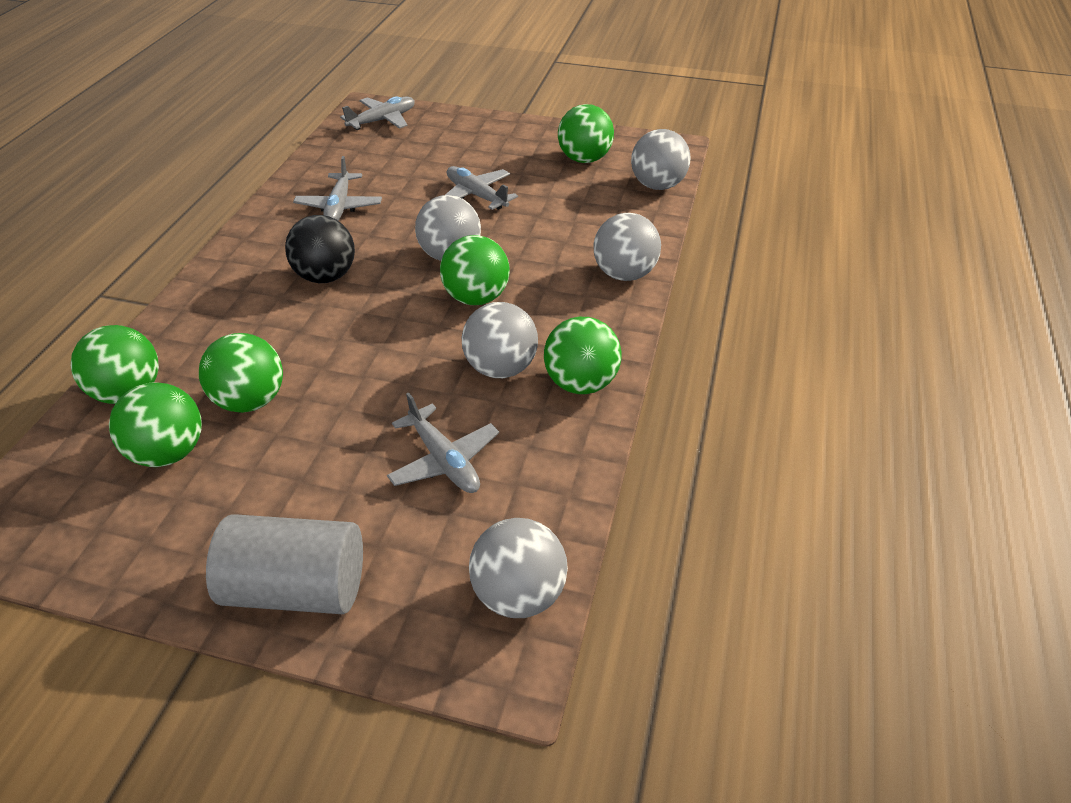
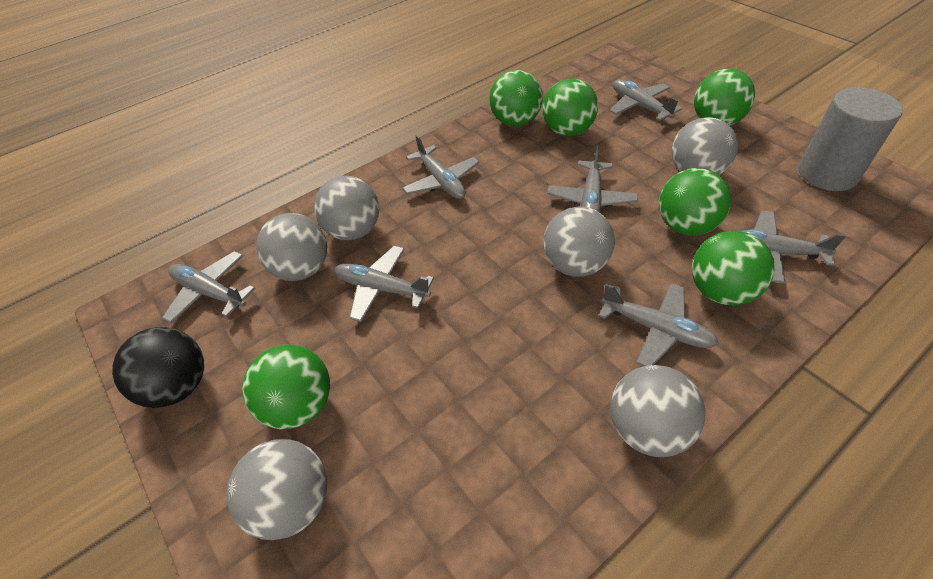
grey ball: 5 -> 6
grey plane: 4 -> 7

